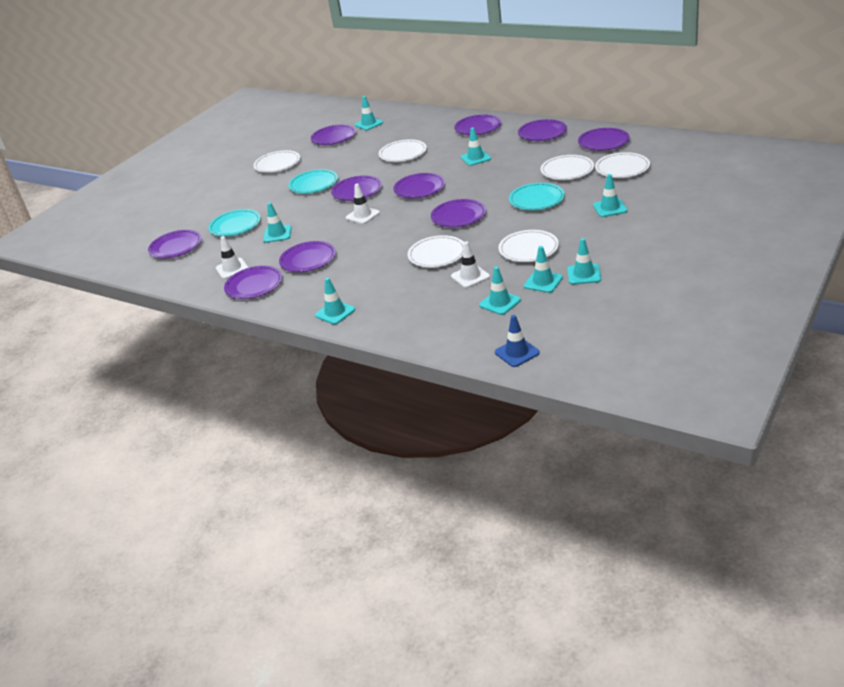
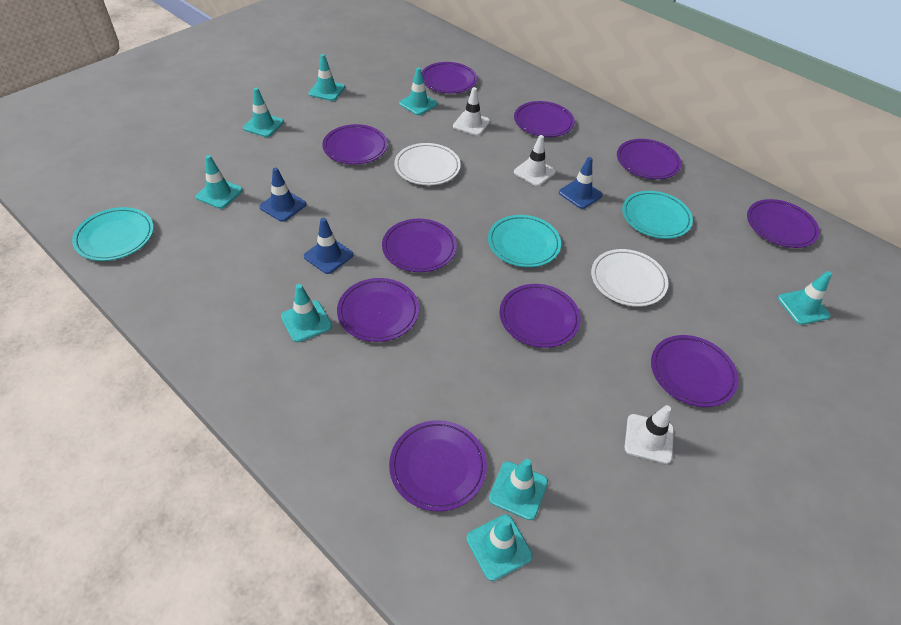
blue traffic cone: 1 -> 3
white plate: 6 -> 2

